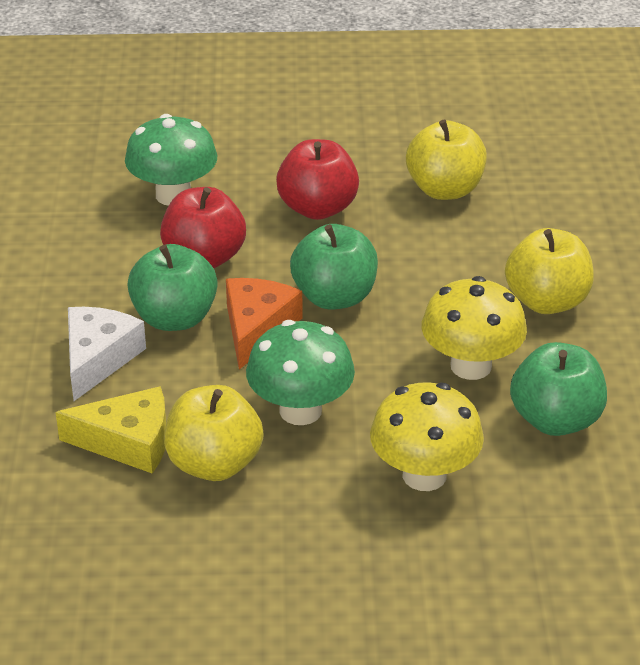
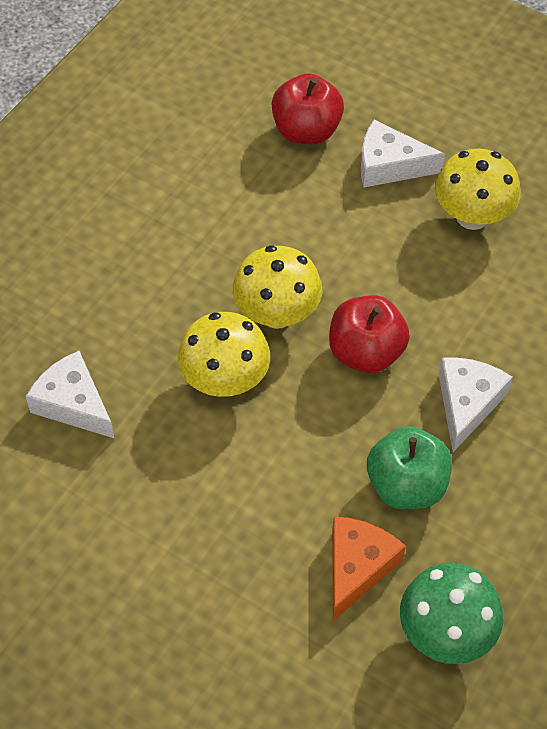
green apple: 3 -> 1
green mushroom: 2 -> 1
white cheese: 1 -> 3
yellow apple: 3 -> 0
yellow cheese: 1 -> 0
yellow mushroom: 2 -> 3

